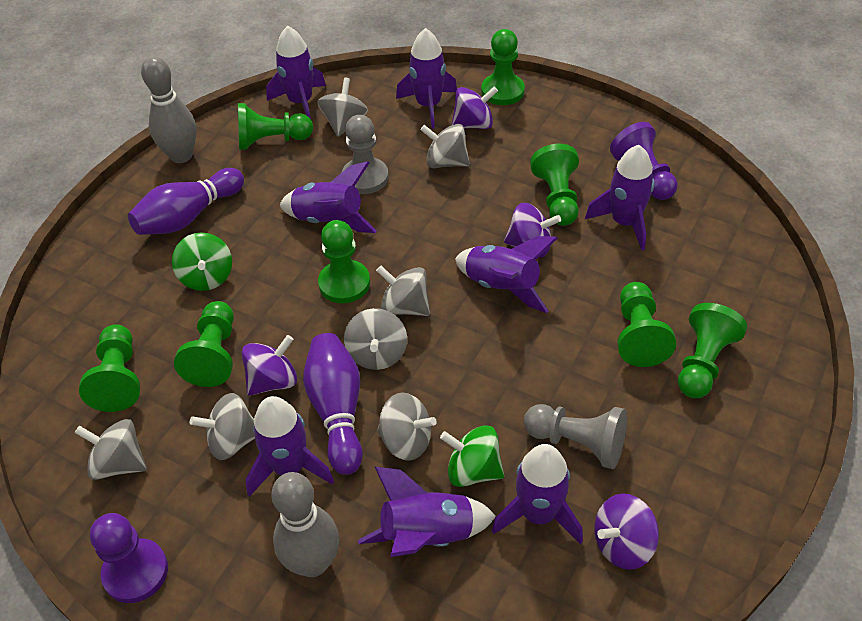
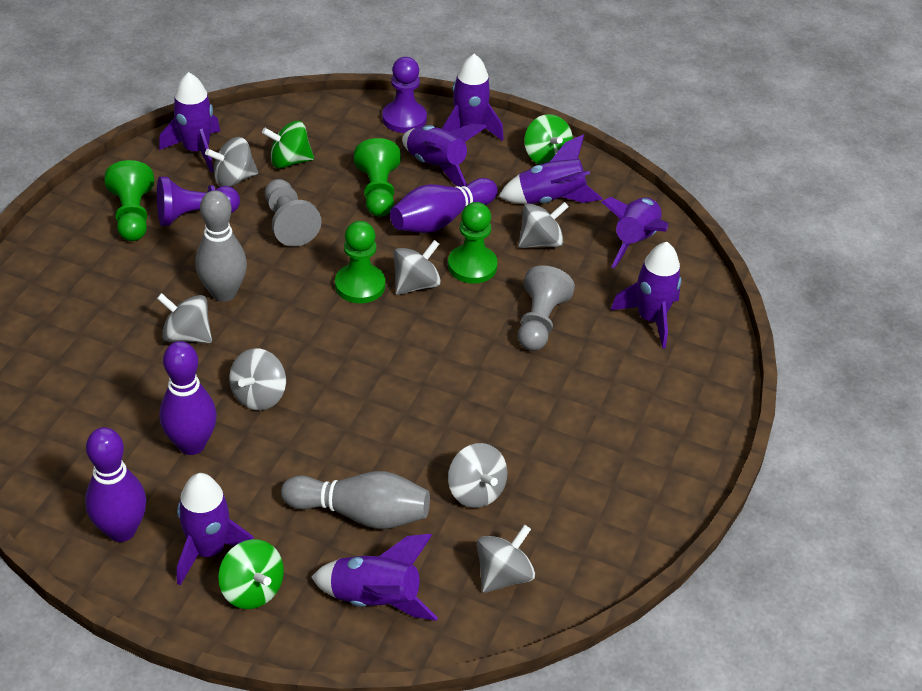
green pawn: 8 -> 4
green spinning top: 2 -> 3
purple bowling pin: 2 -> 3
purple spinning top: 4 -> 0

